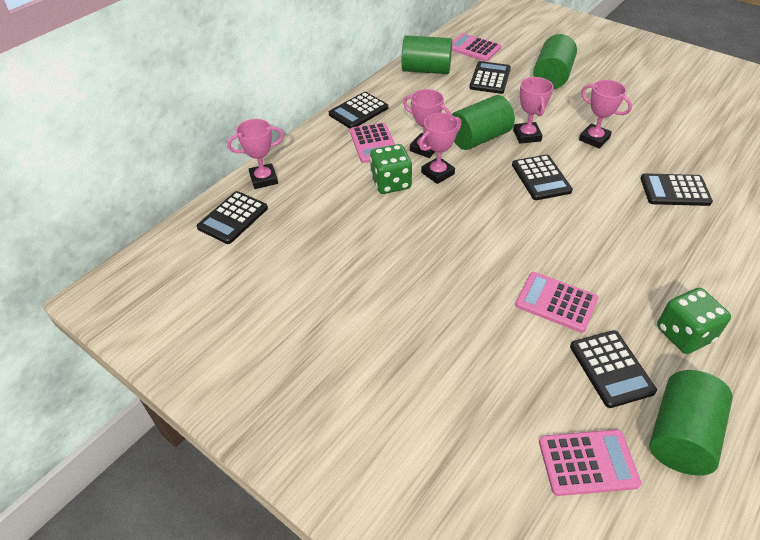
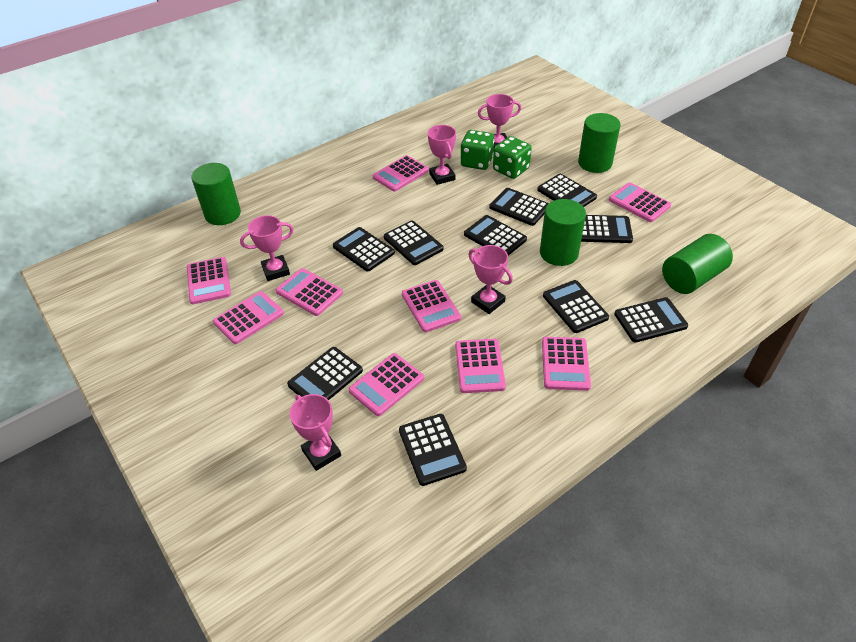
black calculator: 6 -> 10
pink calculator: 4 -> 9

